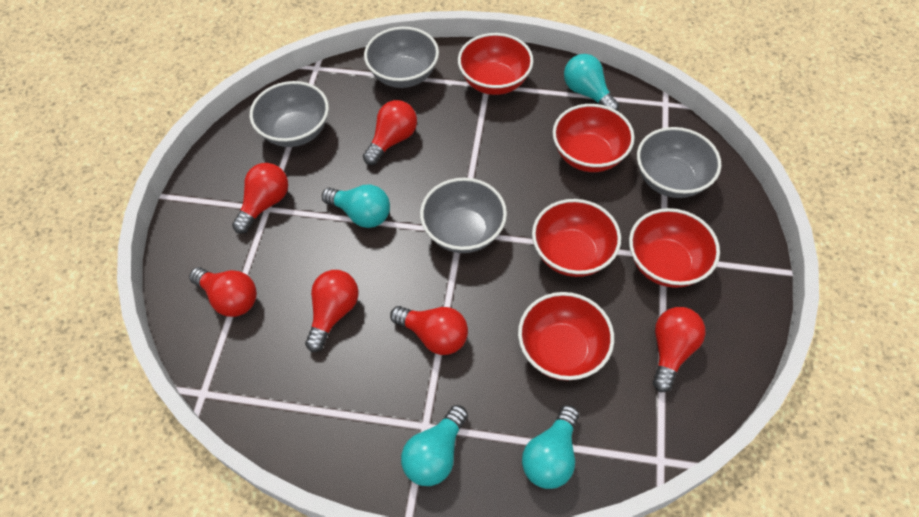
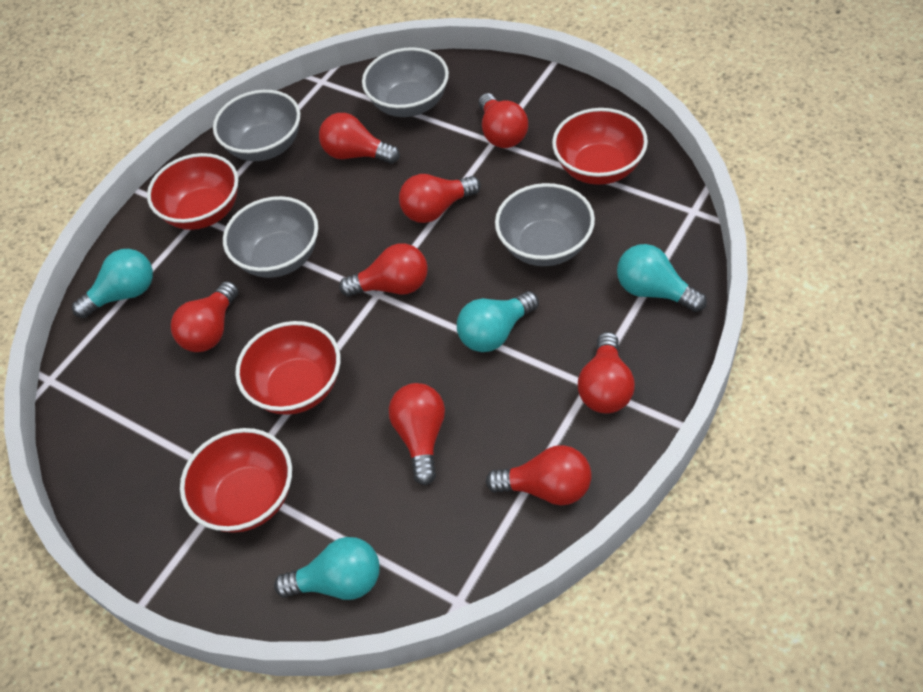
red bowl: 5 -> 4
red light bulb: 6 -> 8

